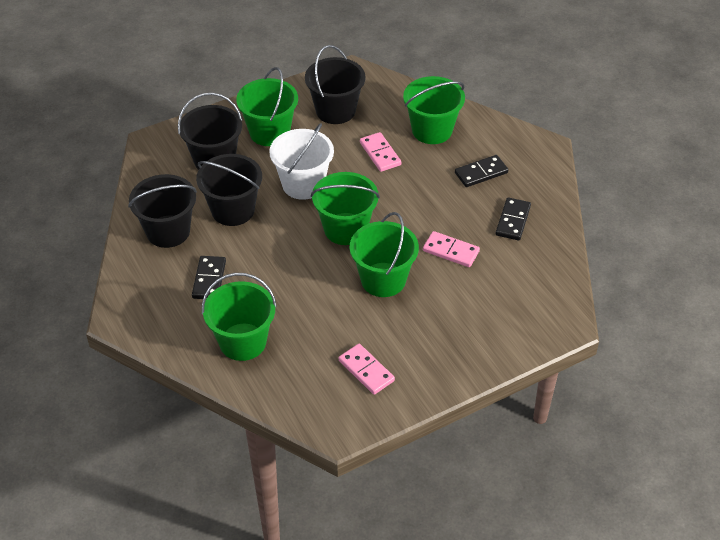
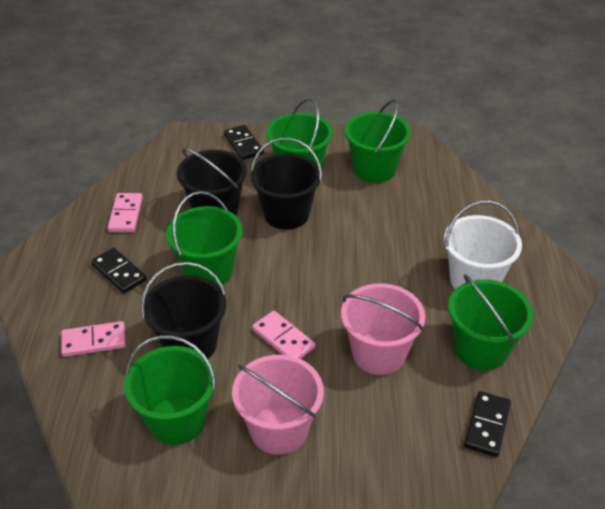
black bucket: 4 -> 3
pink bucket: 0 -> 2

